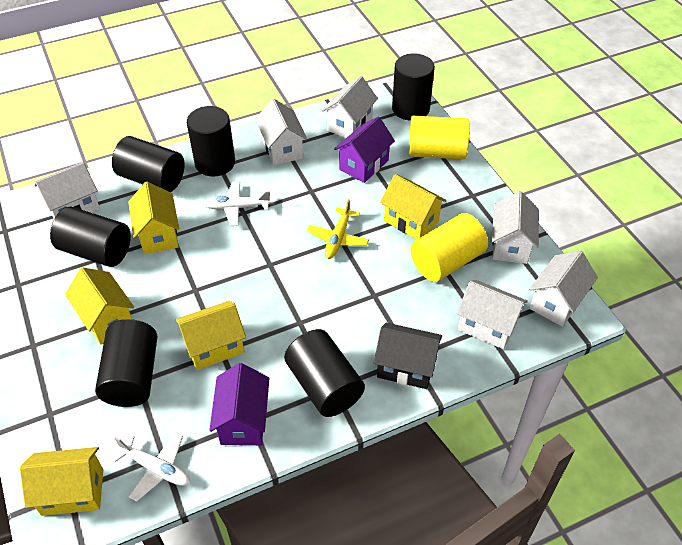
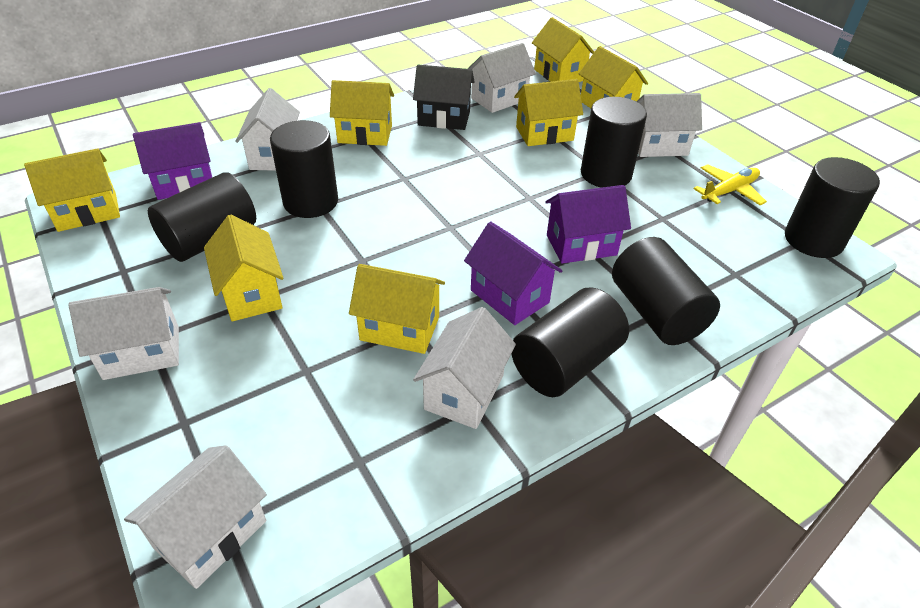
purple house: 2 -> 3
white plane: 2 -> 0
yellow cylinder: 2 -> 0
yellow house: 5 -> 7

